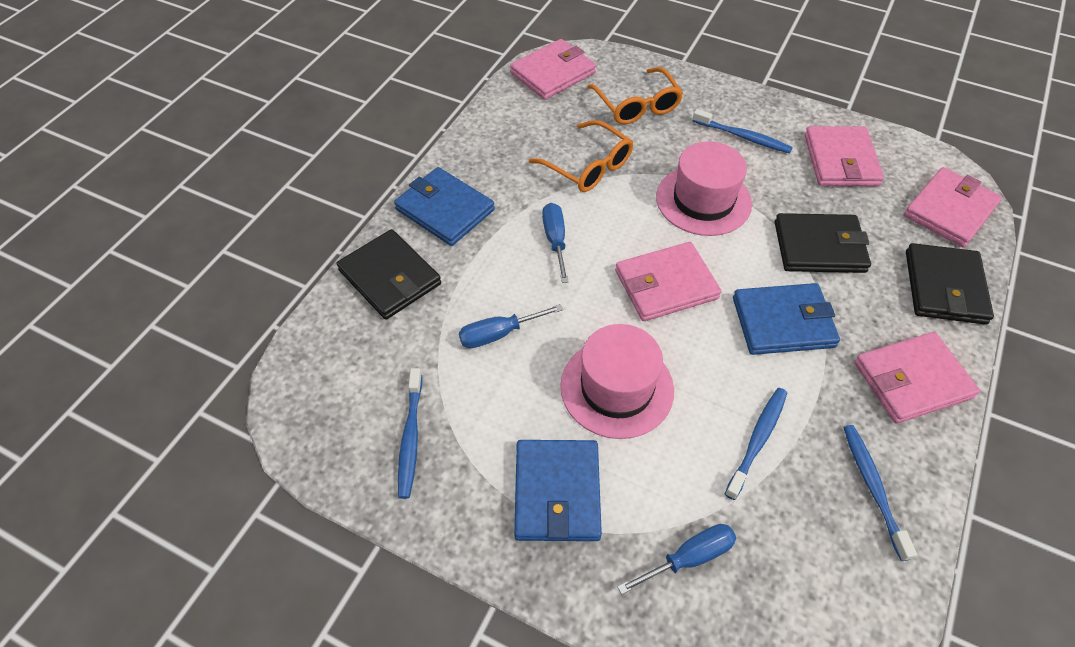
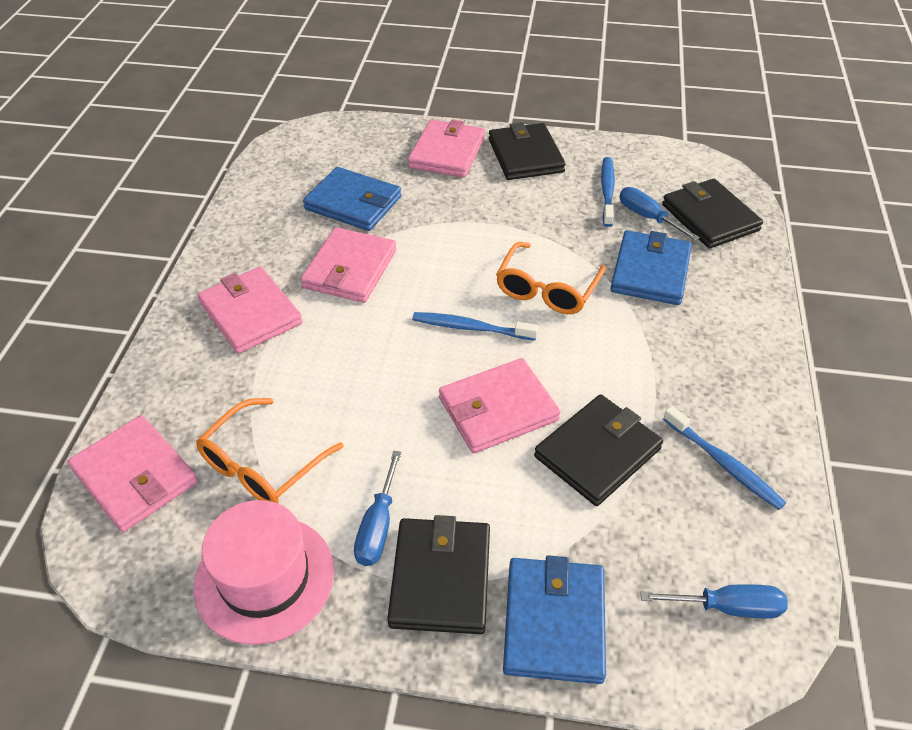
black wallet: 3 -> 4
blue toothbrush: 4 -> 3
pink hat: 2 -> 1

